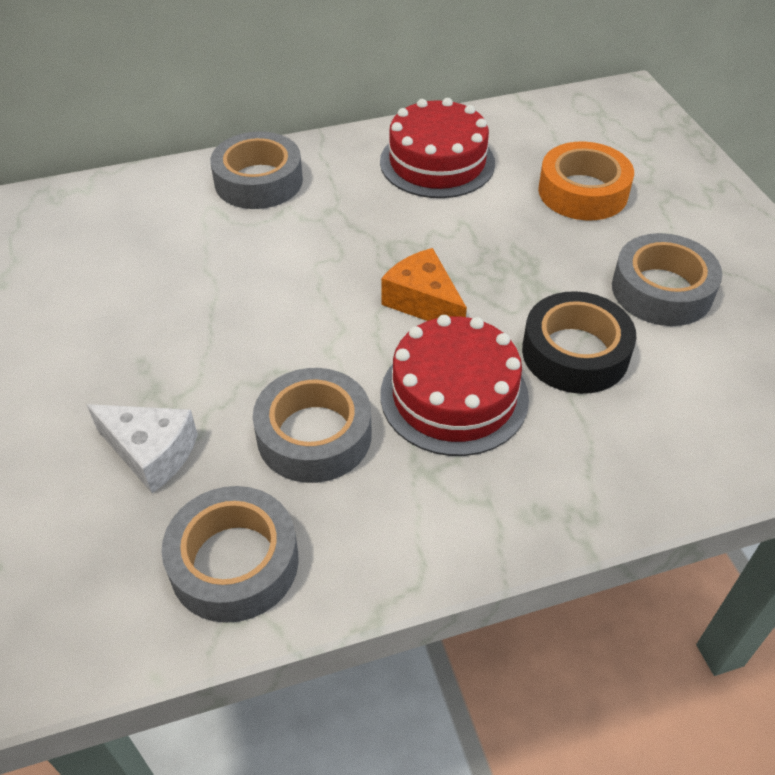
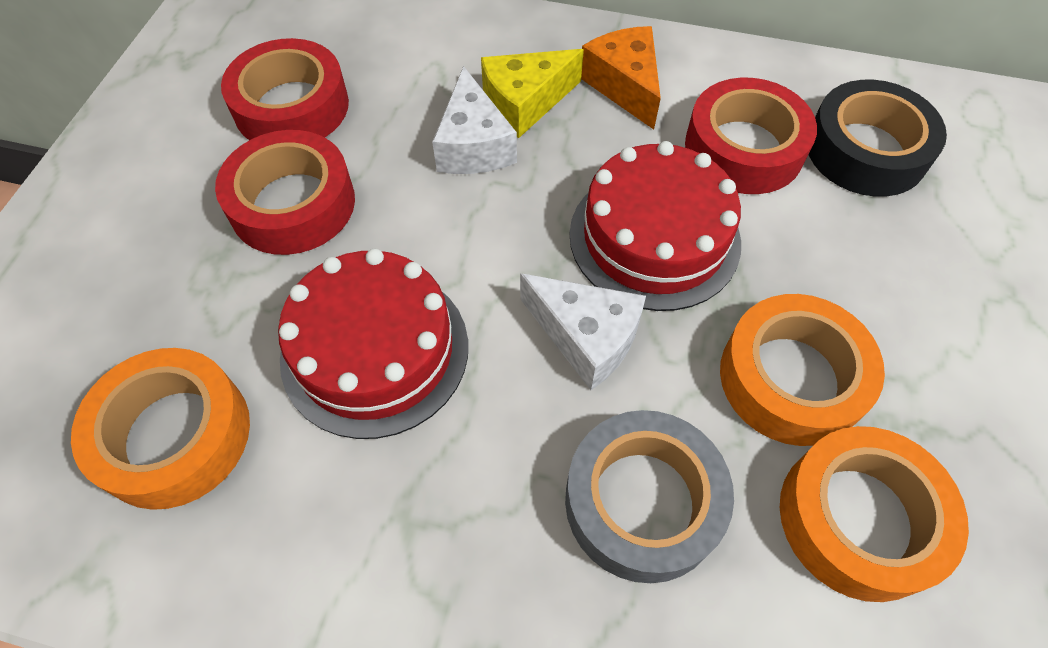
grey tape: 4 -> 1
orange tape: 1 -> 3
red tape: 0 -> 3
white cheese: 1 -> 2
yellow cheese: 0 -> 1

